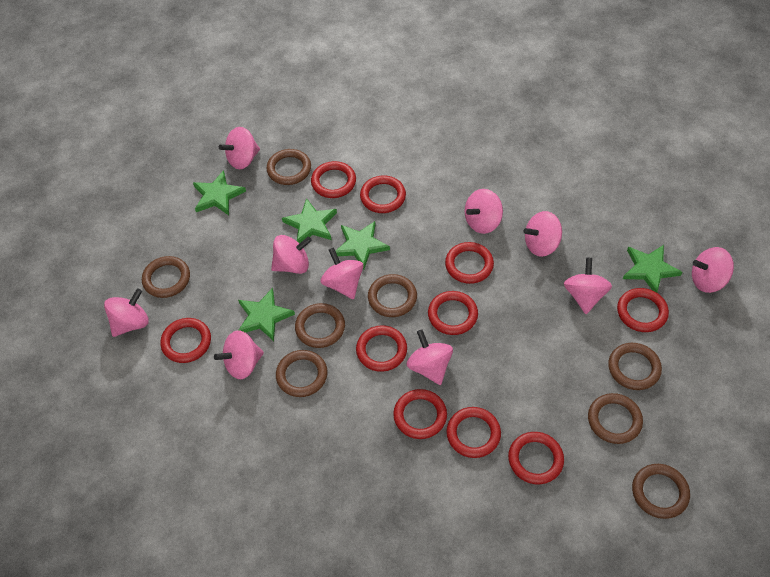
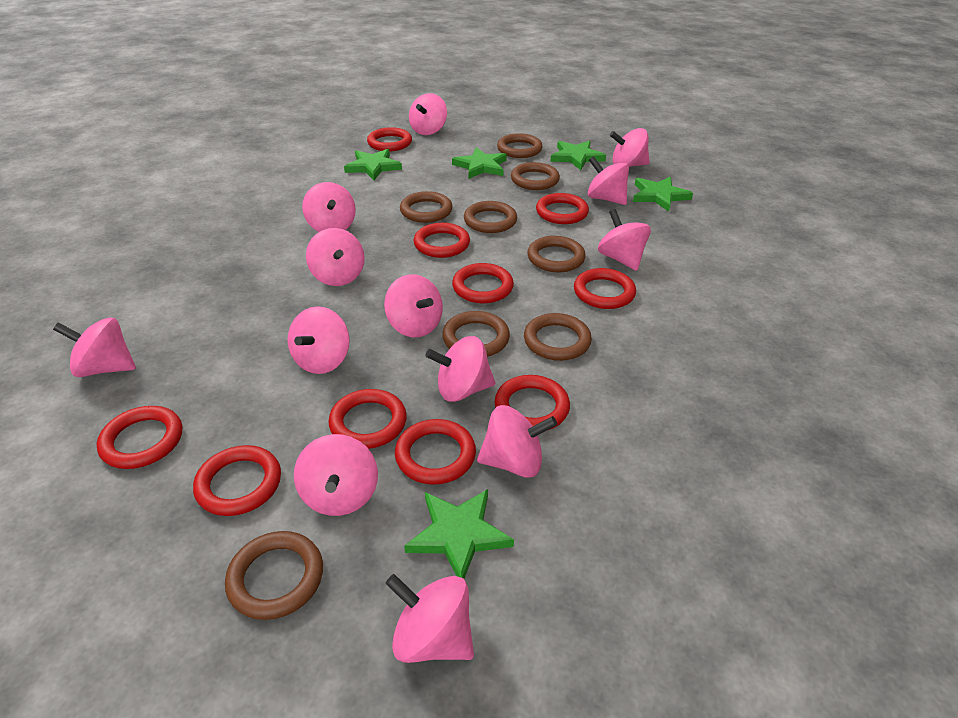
pink spinning top: 10 -> 13

